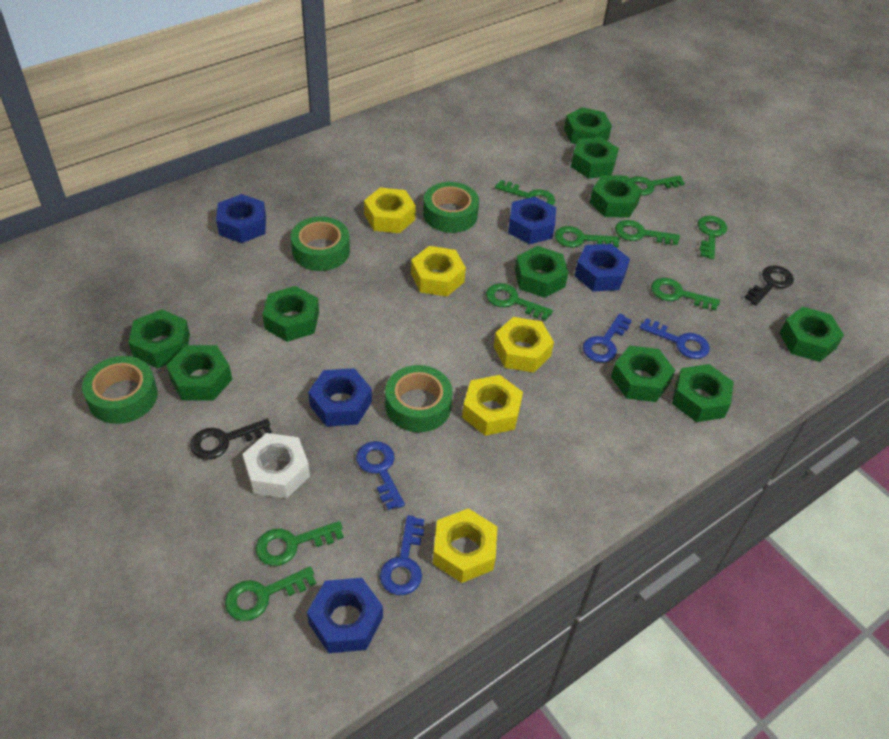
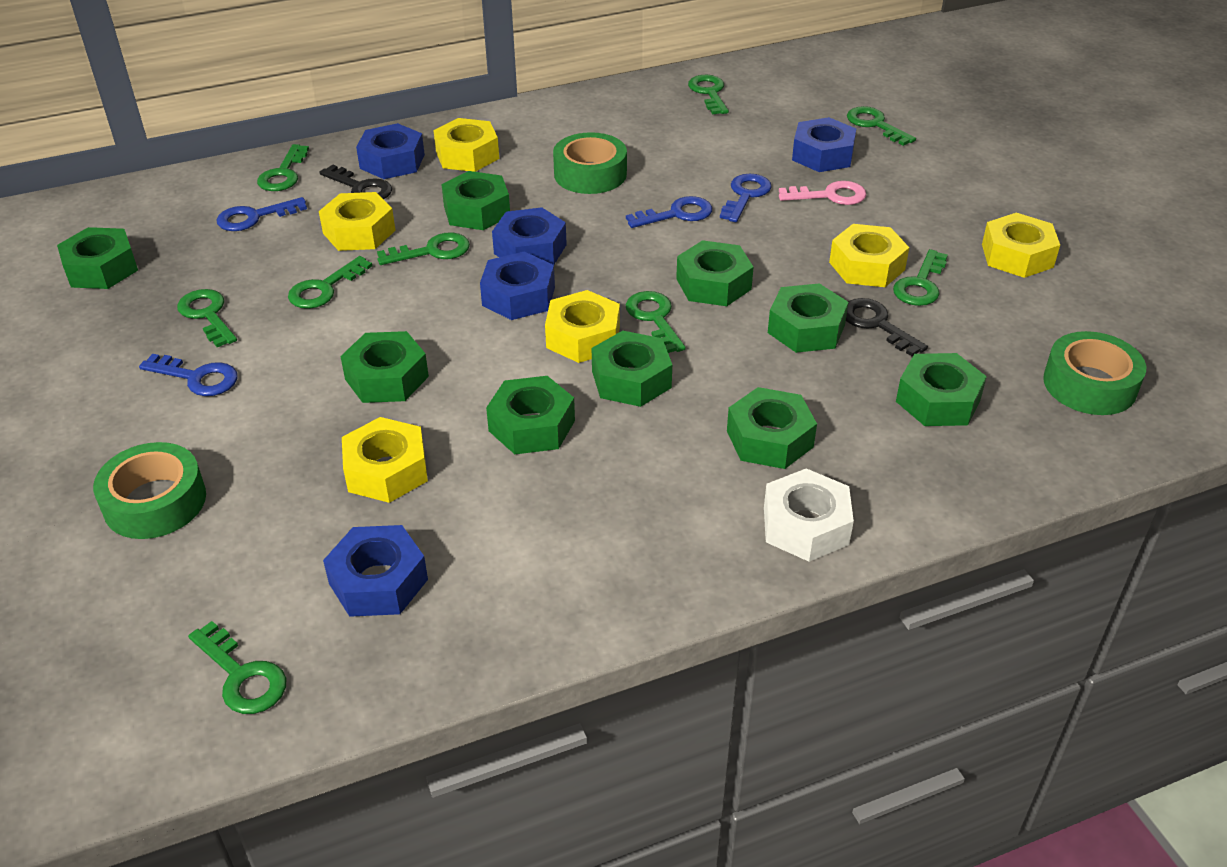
green nut: 10 -> 9
green tape: 4 -> 3
pink key: 0 -> 1
yellow nut: 5 -> 6

